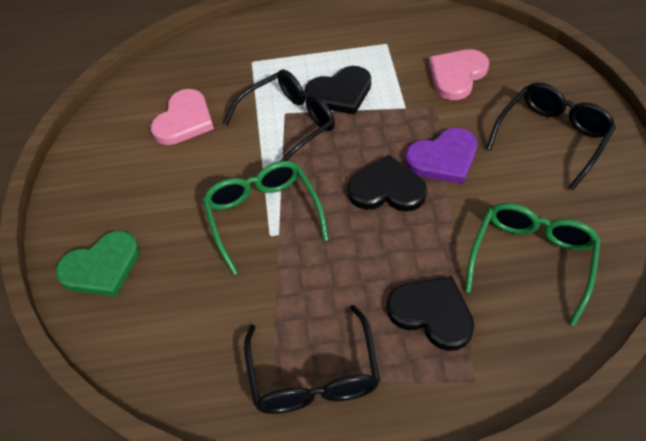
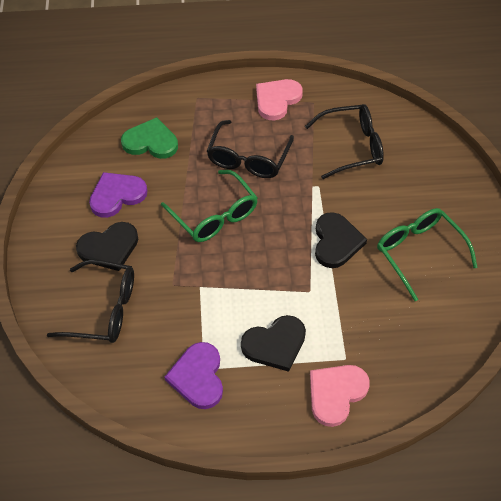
purple heart: 1 -> 2

